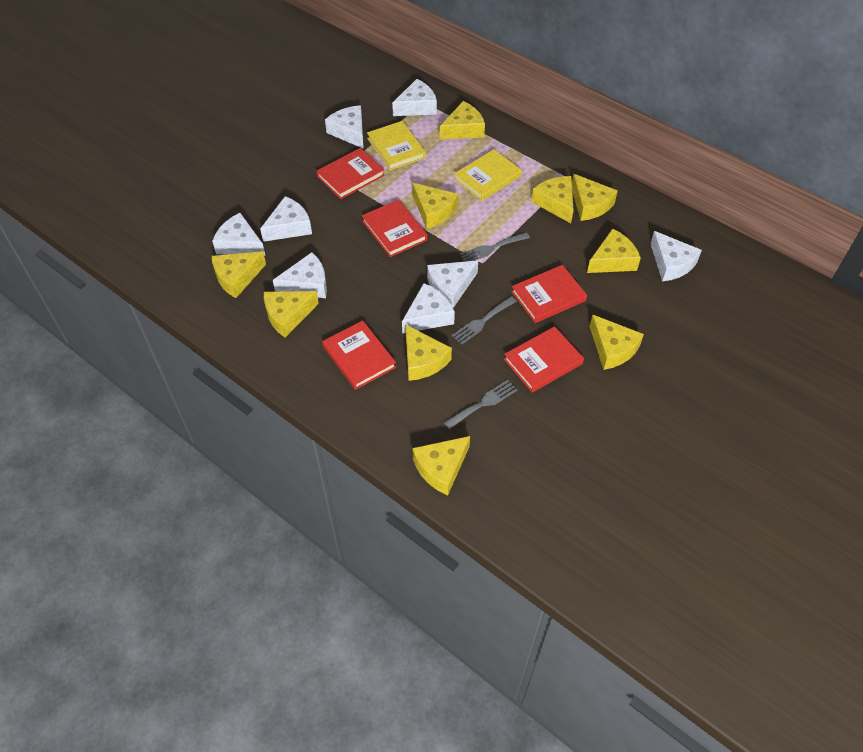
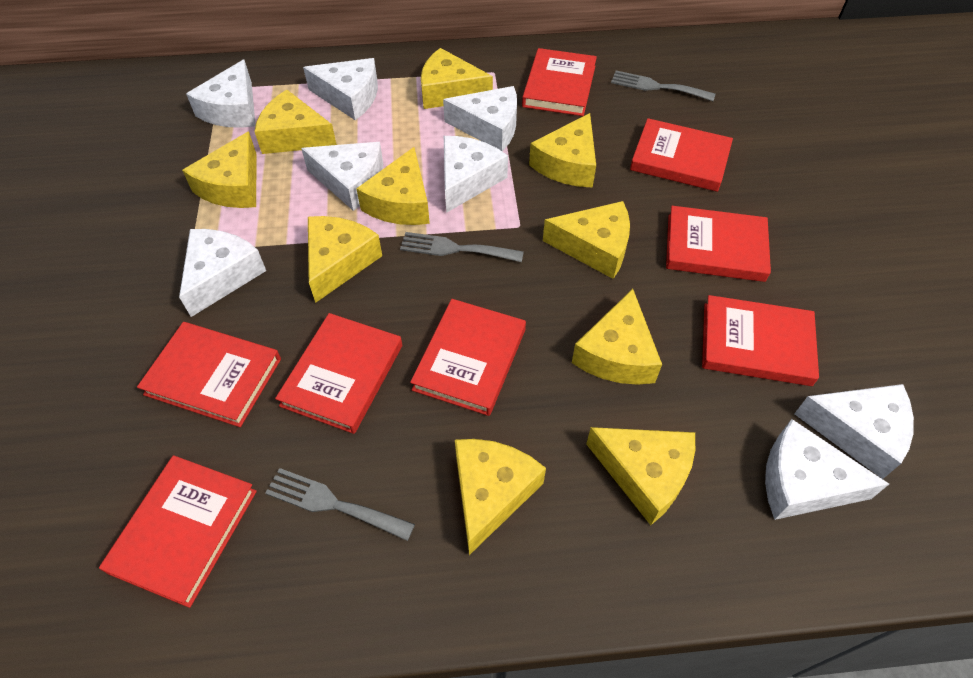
red book: 5 -> 8
yellow book: 2 -> 0

